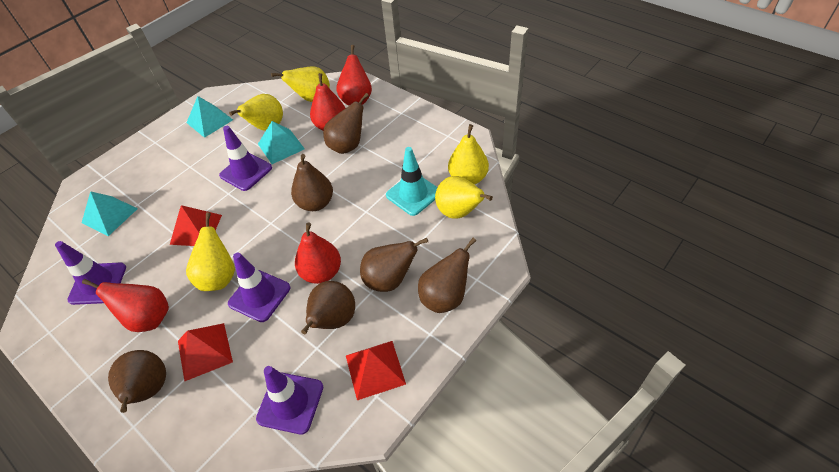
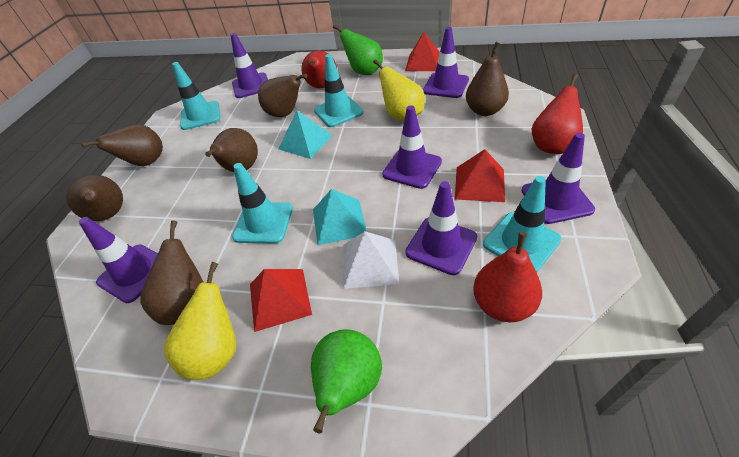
green pear: 0 -> 2
purple traffic cone: 4 -> 6
red pear: 4 -> 3
turquoise pyramid: 3 -> 2
turquoise traffic cone: 1 -> 4
white pyramid: 0 -> 1
yellow pear: 5 -> 2

